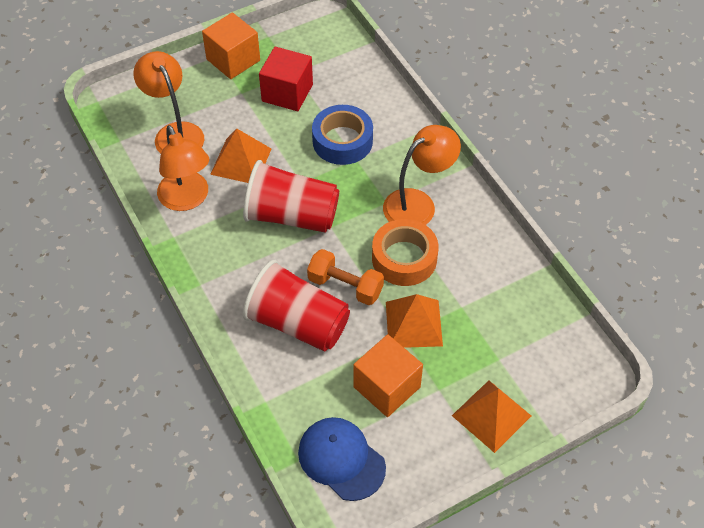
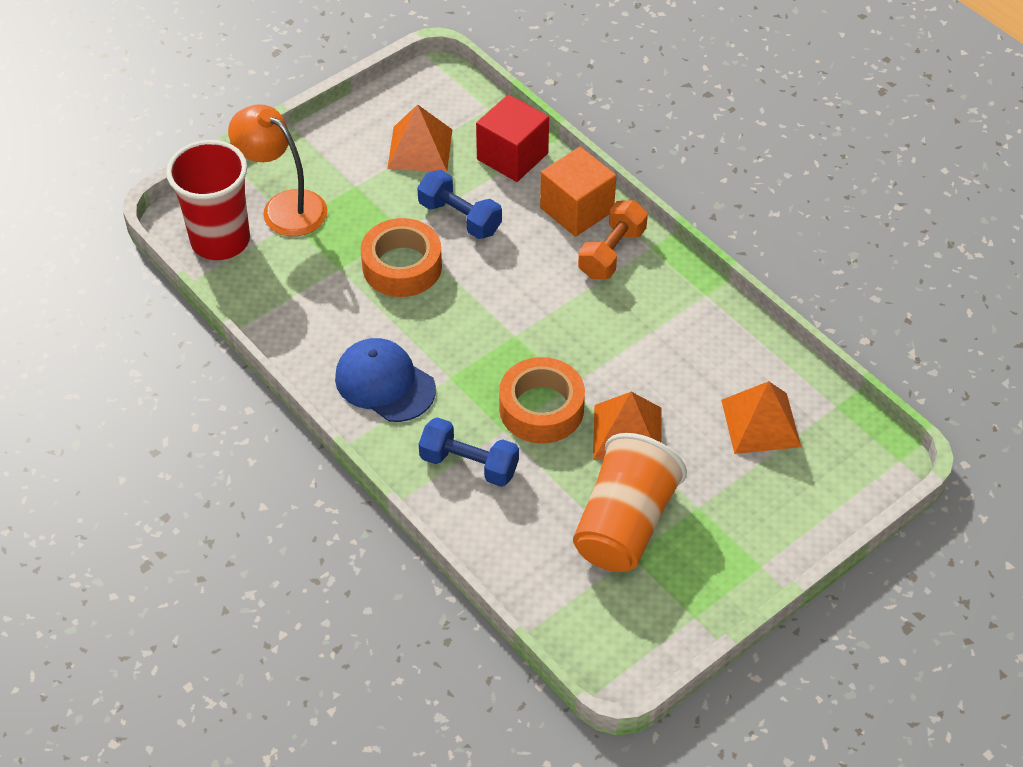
blue dumbbell: 0 -> 2
blue tape: 1 -> 0
orange cube: 2 -> 1
orange cup: 0 -> 1
orange lamp: 3 -> 1
orange tape: 1 -> 2
red cup: 2 -> 1

